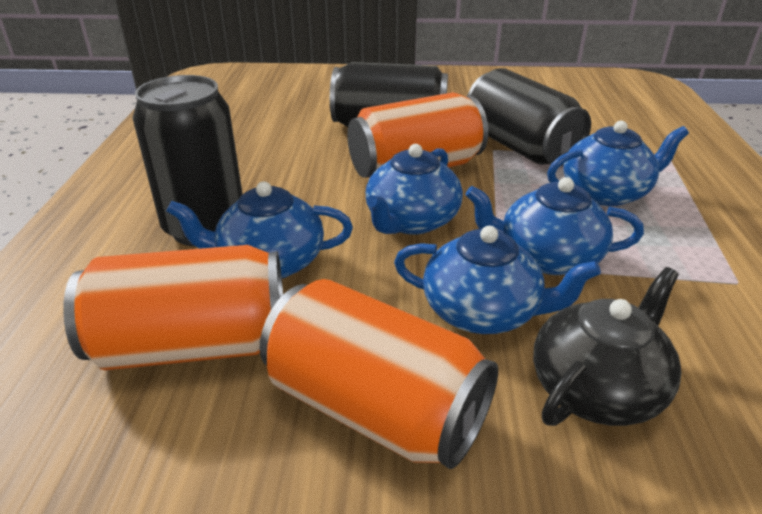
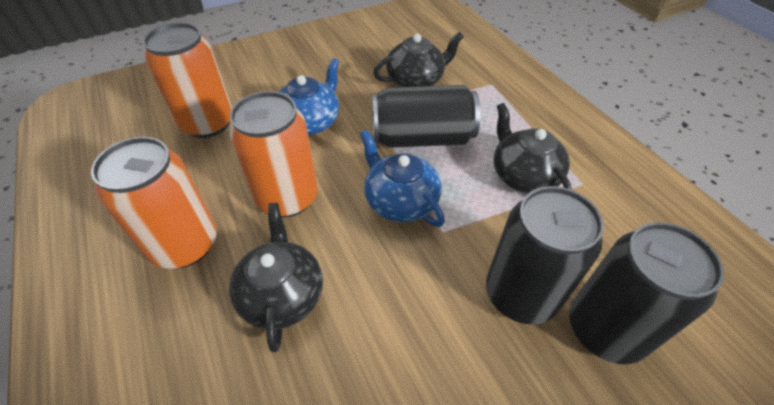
black teapot: 1 -> 3
blue teapot: 5 -> 2

